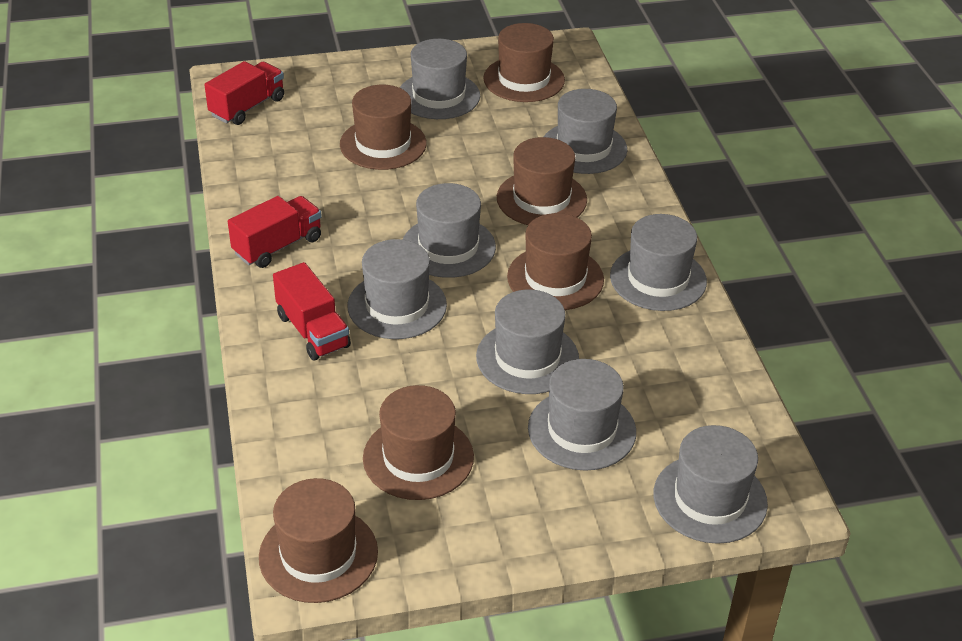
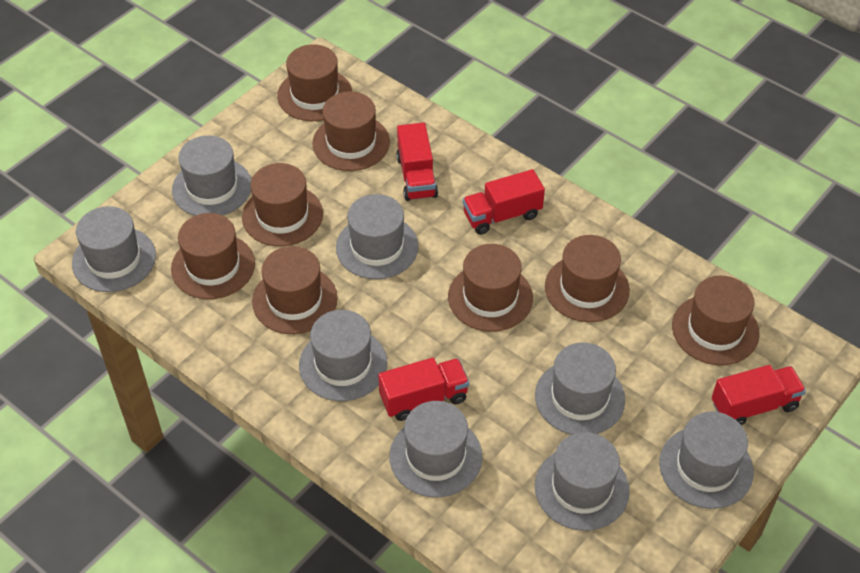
brown hat: 6 -> 8
red truck: 3 -> 4

